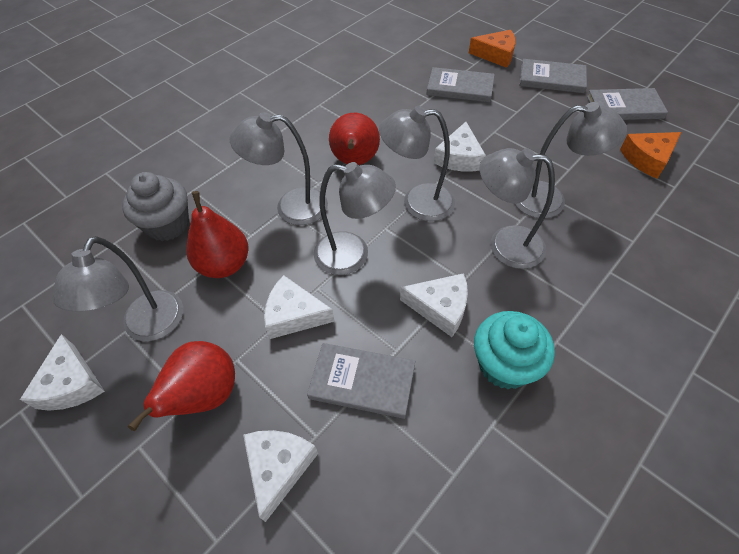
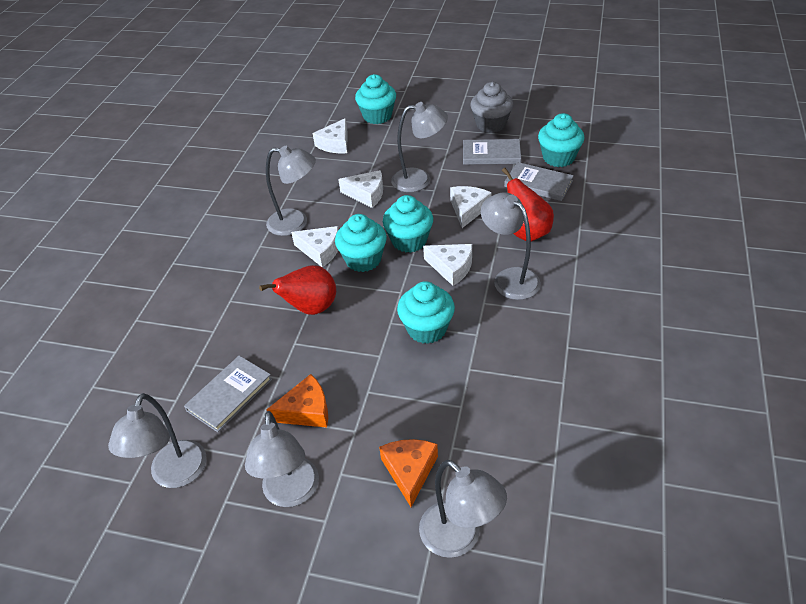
grey book: 4 -> 3
red pear: 3 -> 2
turquoise cupcake: 1 -> 5

